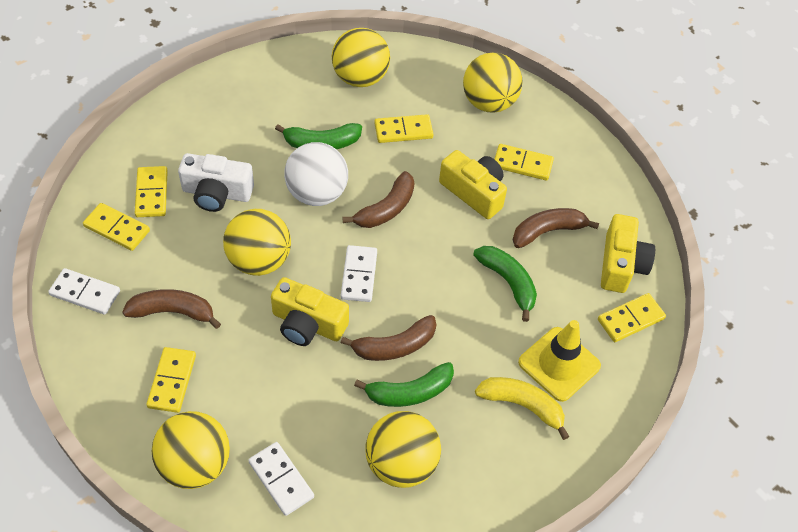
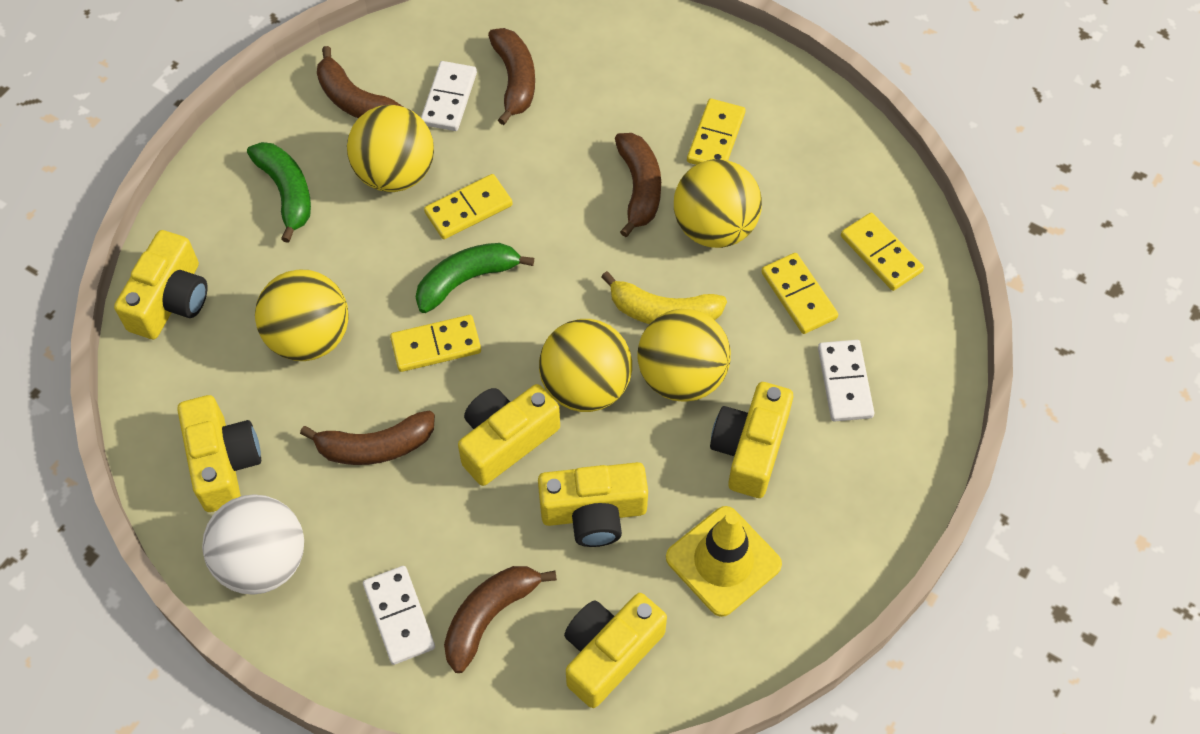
brown banana: 4 -> 5
green banana: 3 -> 2
white camera: 1 -> 0
yellow camera: 3 -> 6
yellow domino: 6 -> 5

